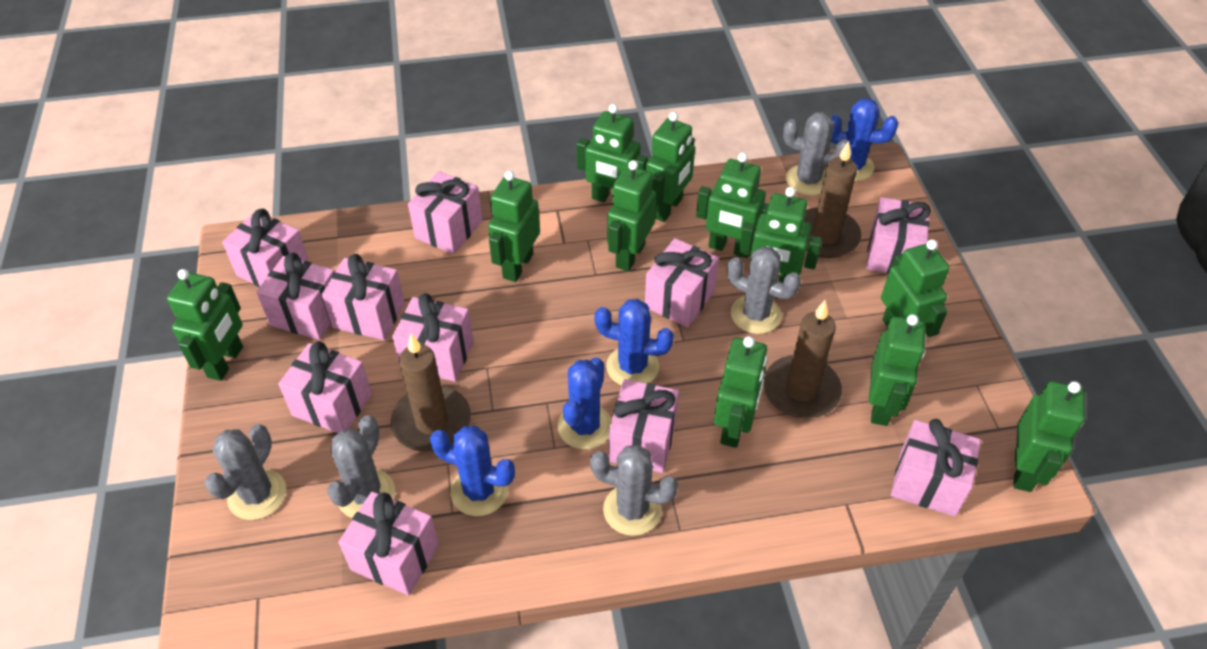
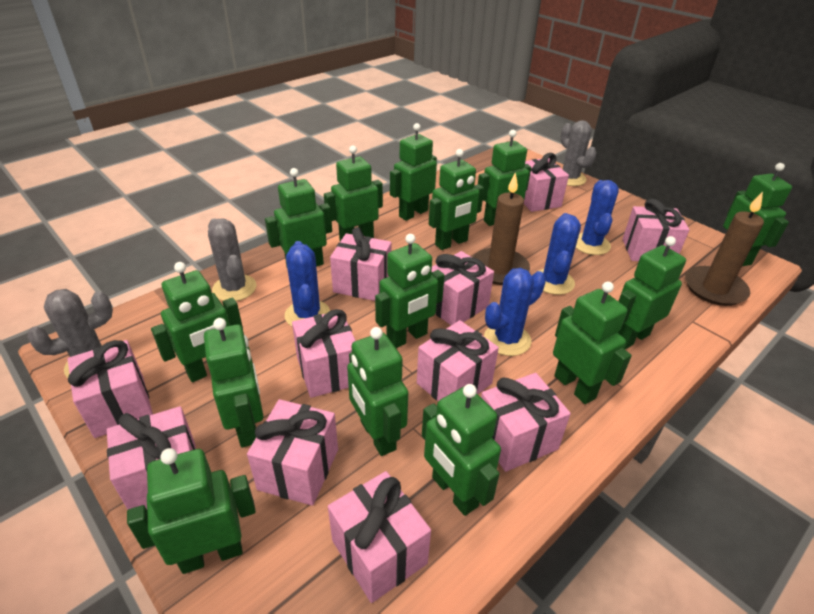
brown candle: 3 -> 2
green robot: 11 -> 14
grey cactus: 5 -> 3

